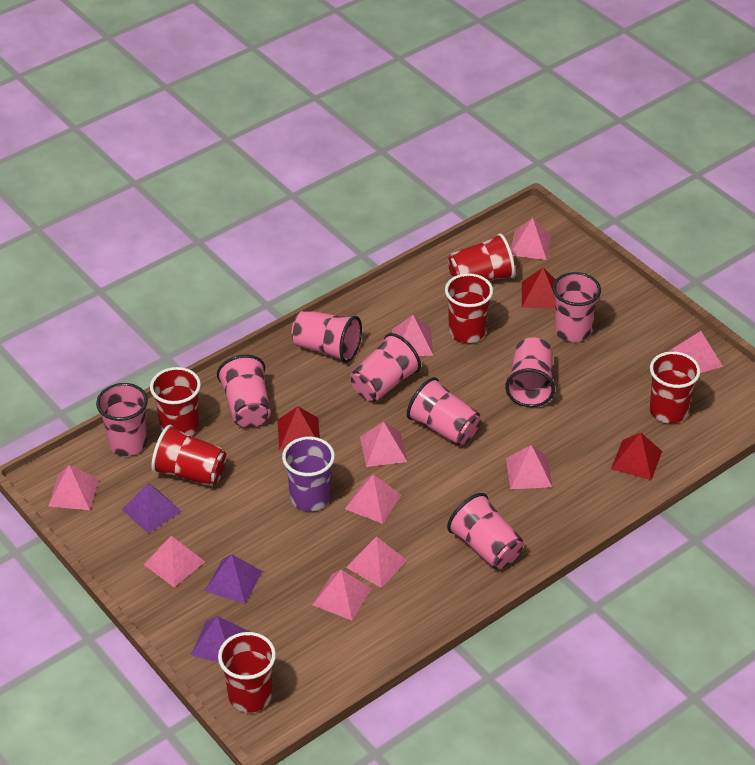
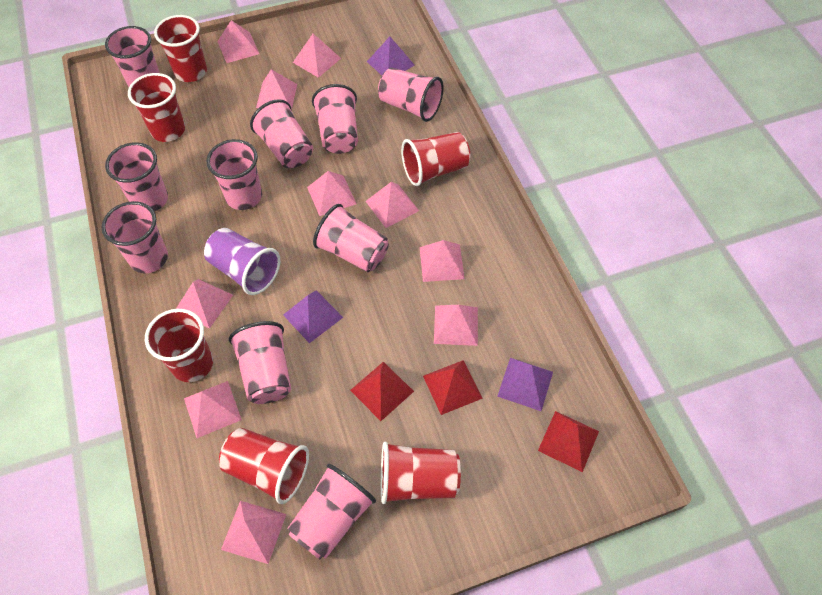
pink cup: 8 -> 10

